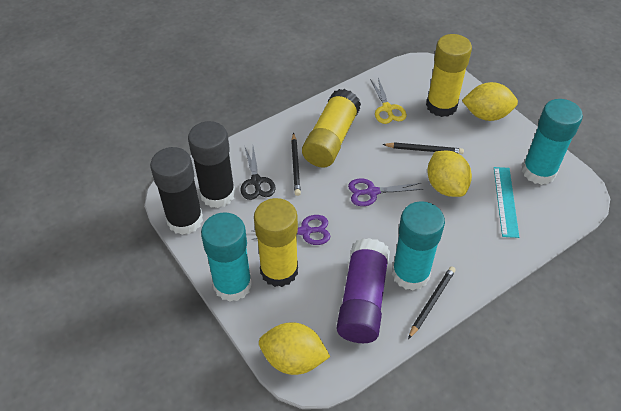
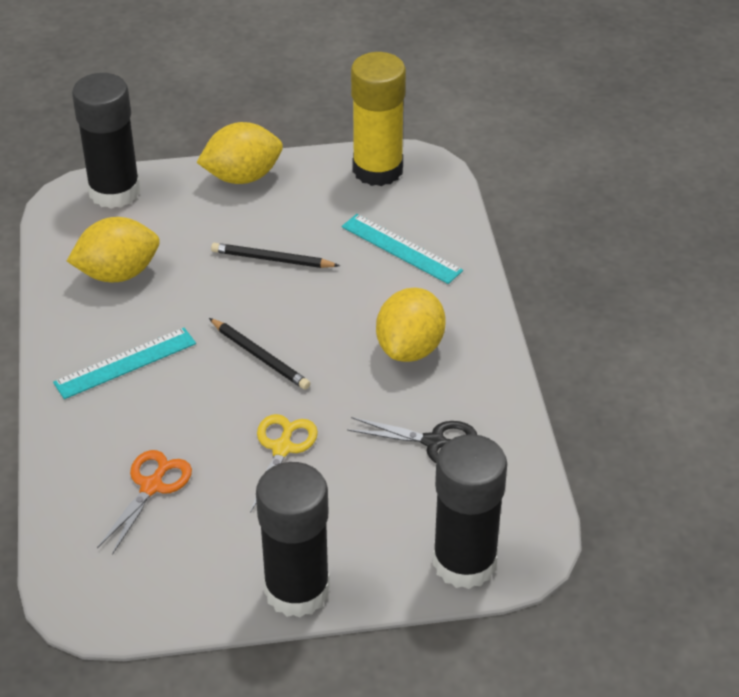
black glue stick: 2 -> 3
black pencil: 3 -> 2
orange scissors: 0 -> 1
purple glue stick: 1 -> 0
purple scissors: 2 -> 0
turquoise glue stick: 3 -> 0
turquoise ruler: 1 -> 2
yellow glue stick: 3 -> 1

